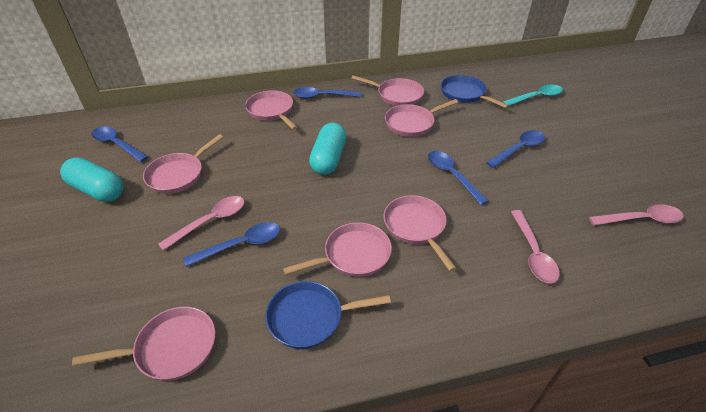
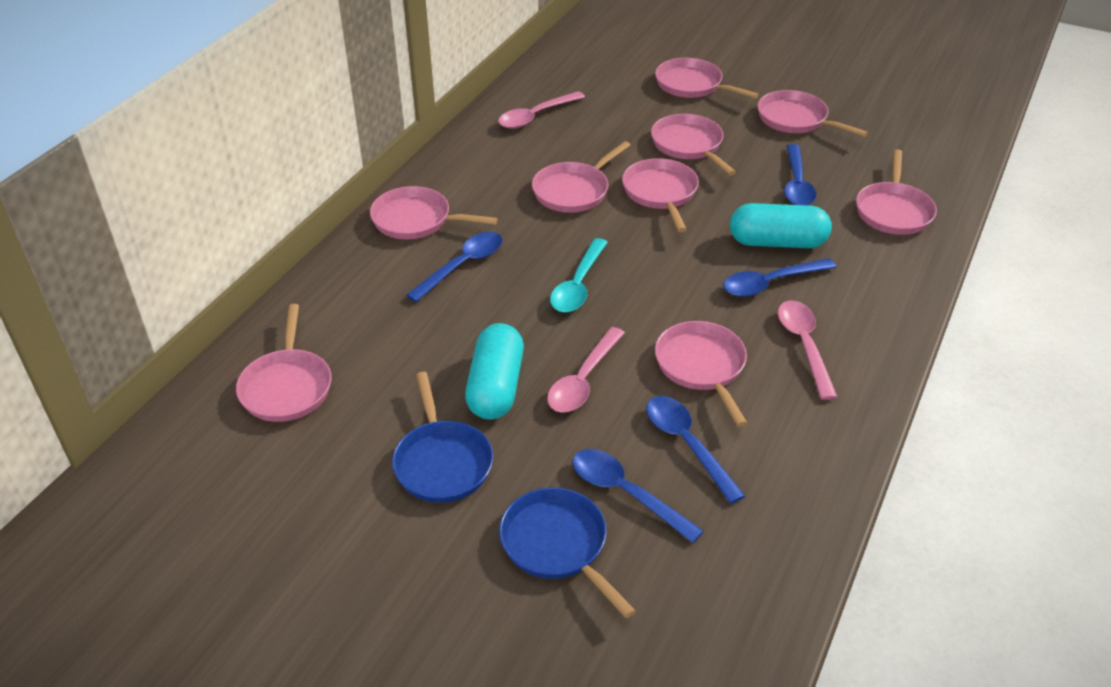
pink pan: 7 -> 9

